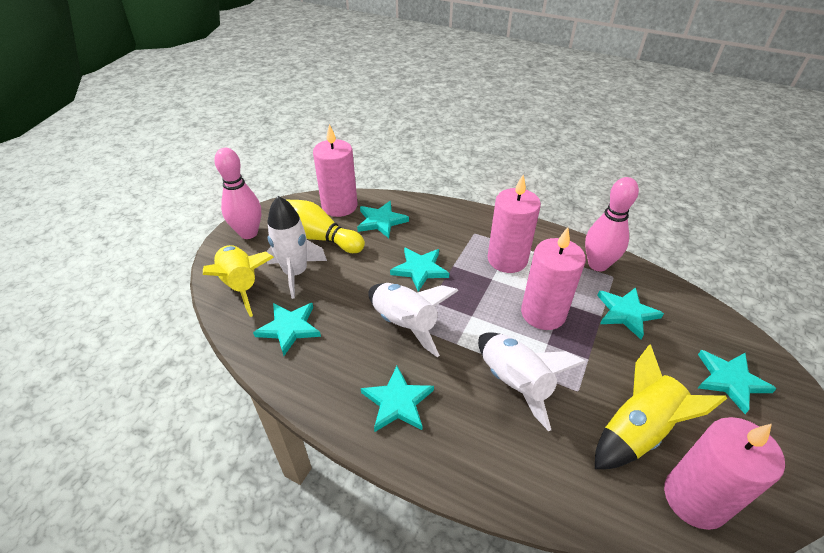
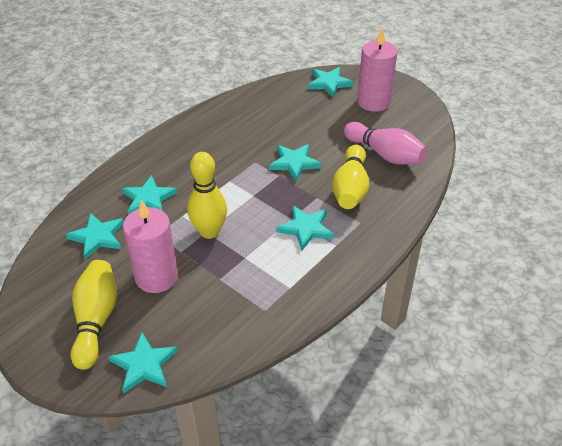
pink bowling pin: 2 -> 1
pink candle: 4 -> 2
white rocket: 3 -> 0
yellow bowling pin: 1 -> 3
yellow rocket: 2 -> 0

